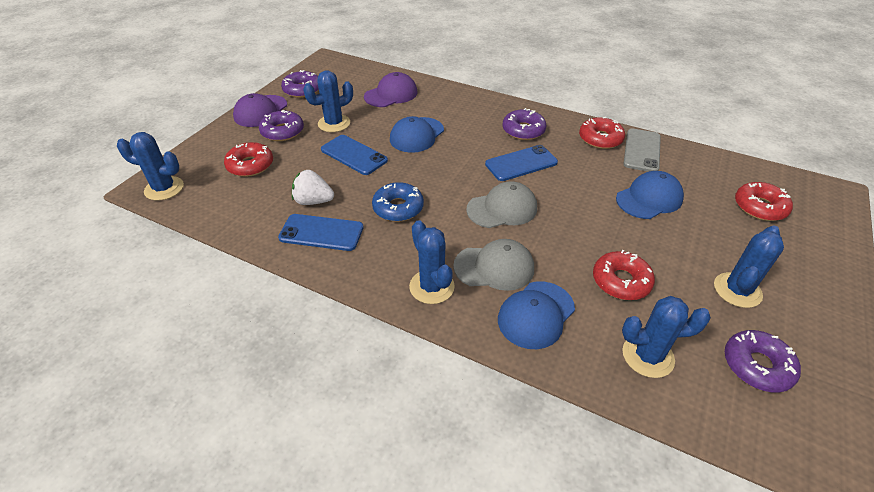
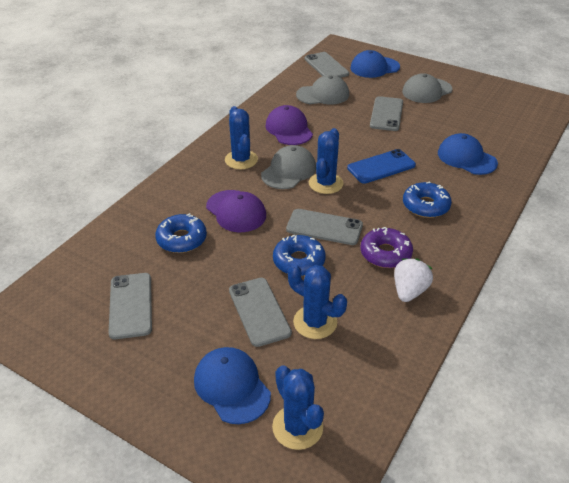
blue cactus: 5 -> 4
blue donut: 1 -> 3
blue phone: 3 -> 1
grey cap: 2 -> 3
grey phone: 1 -> 5
purple donut: 4 -> 1
red donut: 4 -> 0

